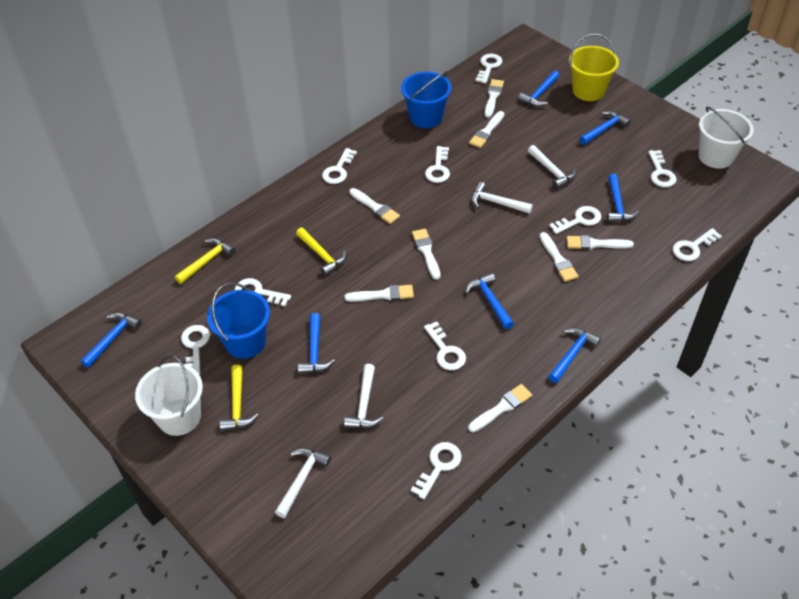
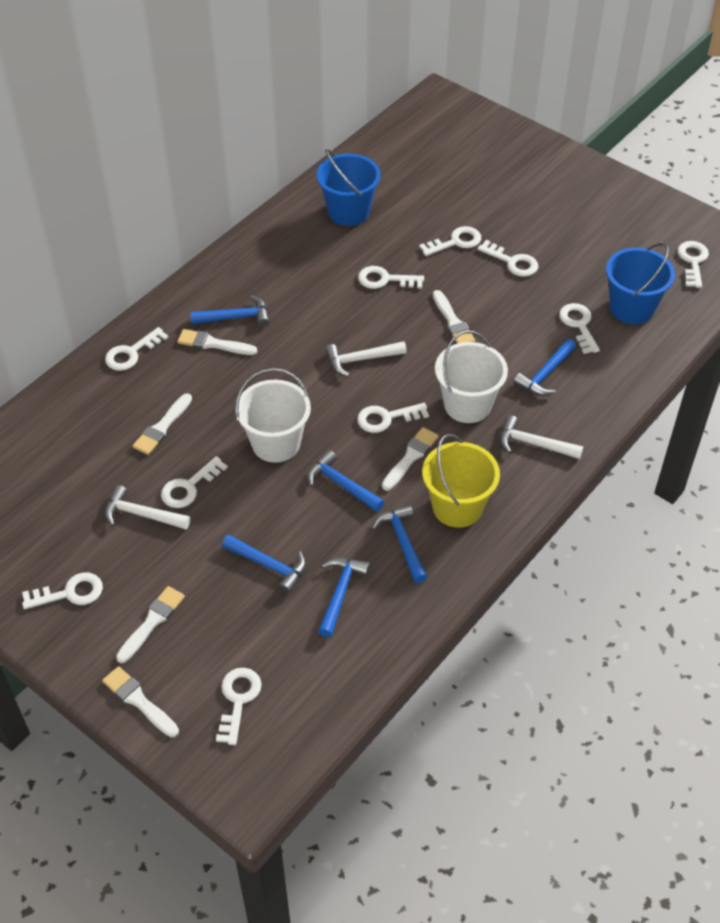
blue hammer: 7 -> 6
white brush: 8 -> 6
white hammer: 4 -> 3
yellow hammer: 3 -> 0

